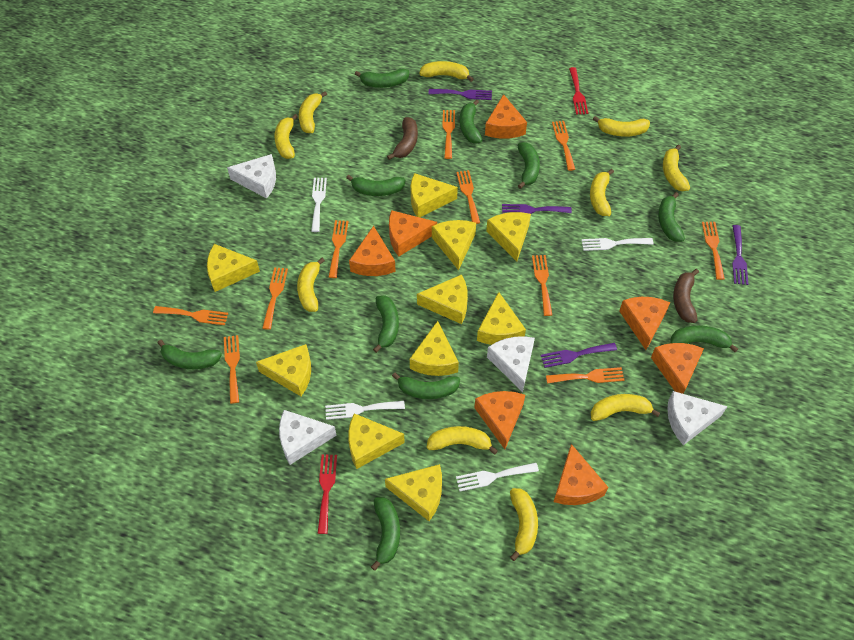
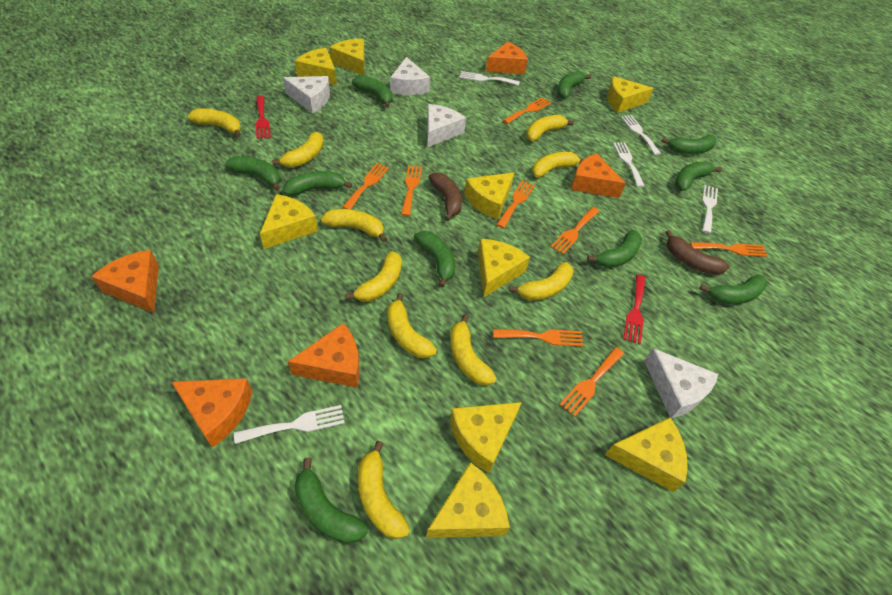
orange cheese: 7 -> 5
orange fork: 10 -> 8
purple fork: 4 -> 0
white fork: 4 -> 5
yellow cheese: 10 -> 9

